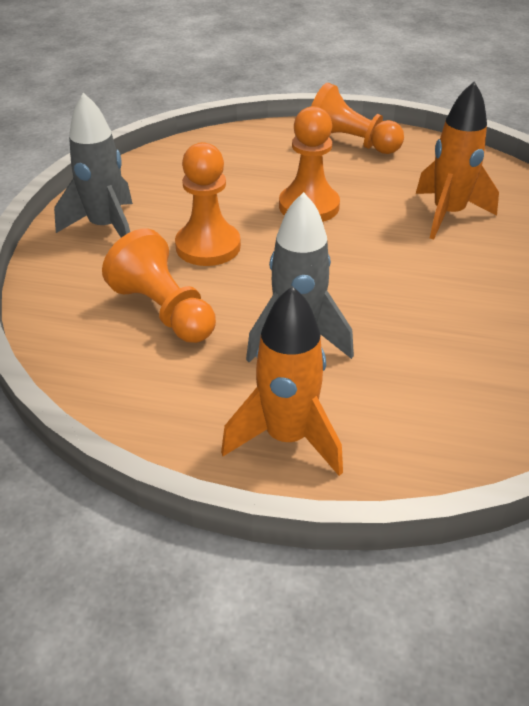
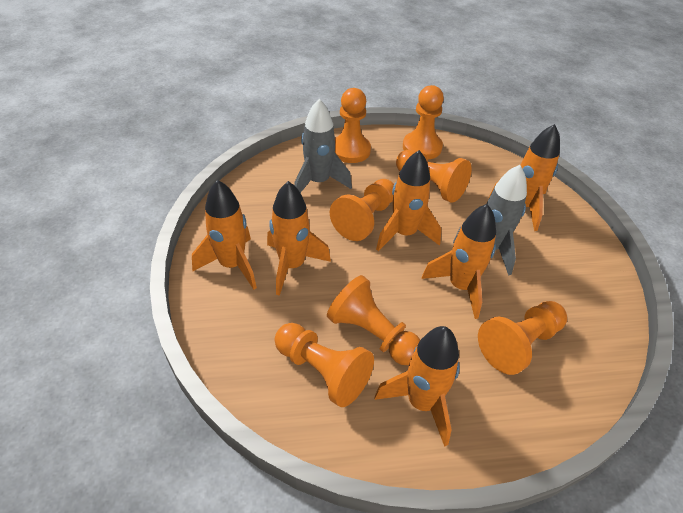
orange pawn: 4 -> 7
orange rocket: 2 -> 6

